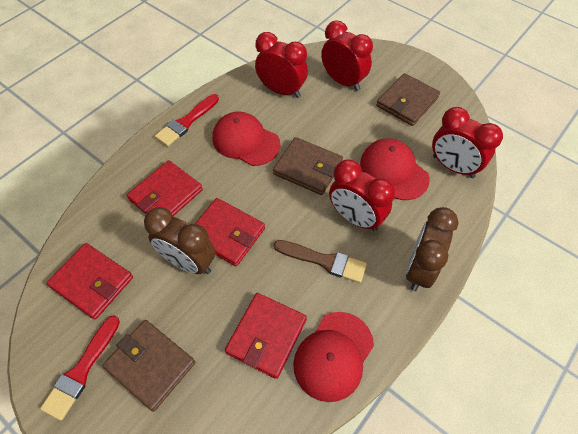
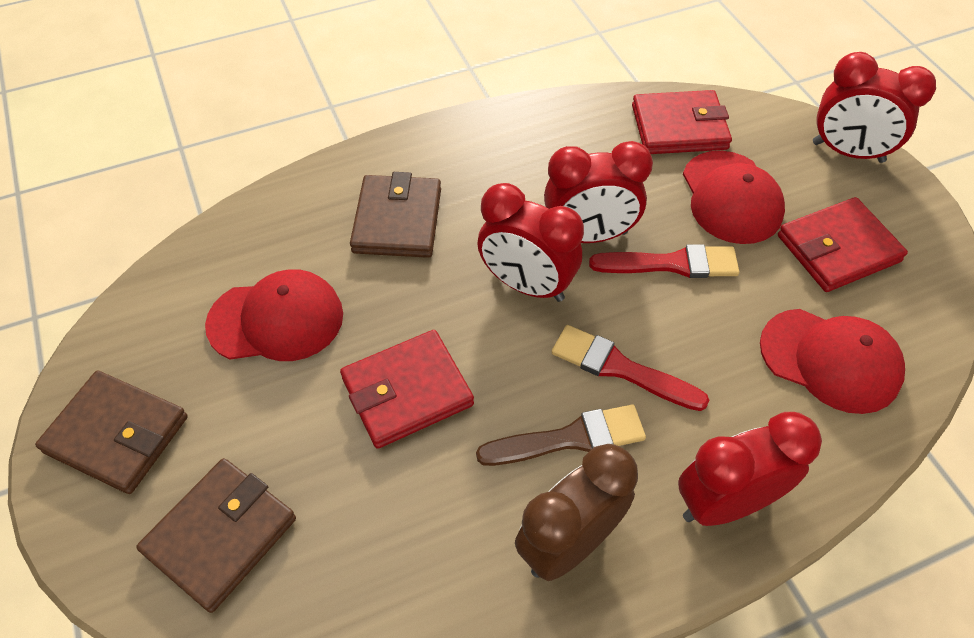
brown clock: 2 -> 1
red wallet: 4 -> 3

